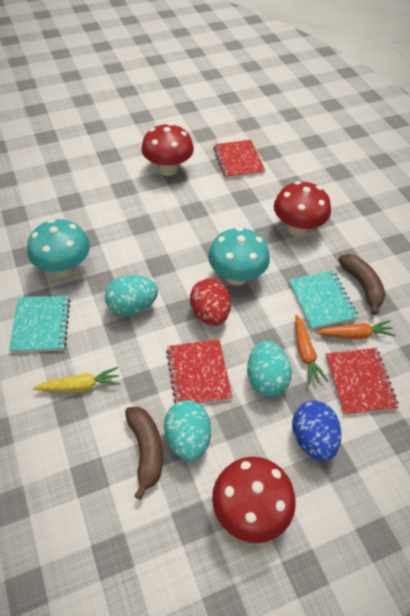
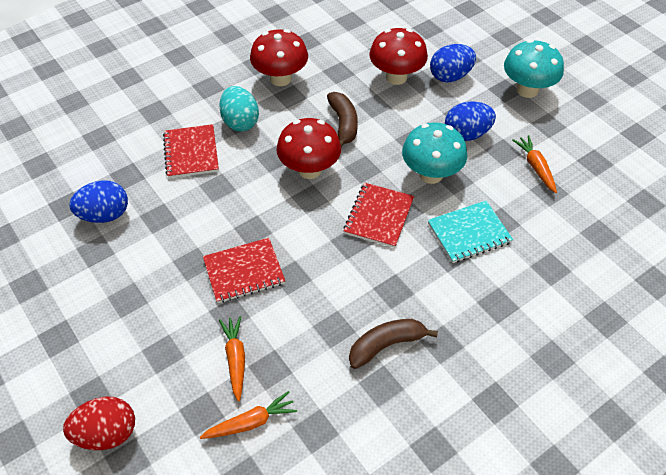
blue egg: 1 -> 3
orange carrot: 2 -> 3
turquoise egg: 3 -> 1
turquoise notebook: 2 -> 1
yellow carrot: 1 -> 0

